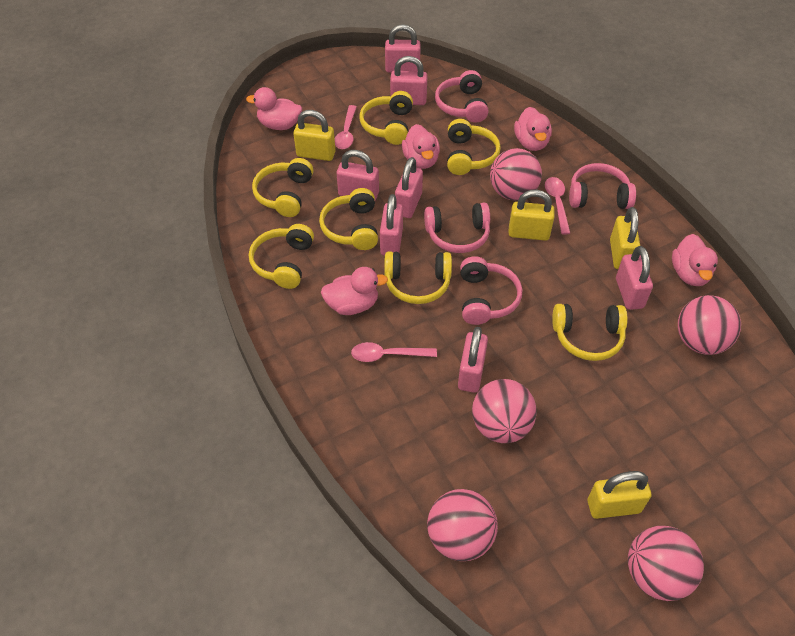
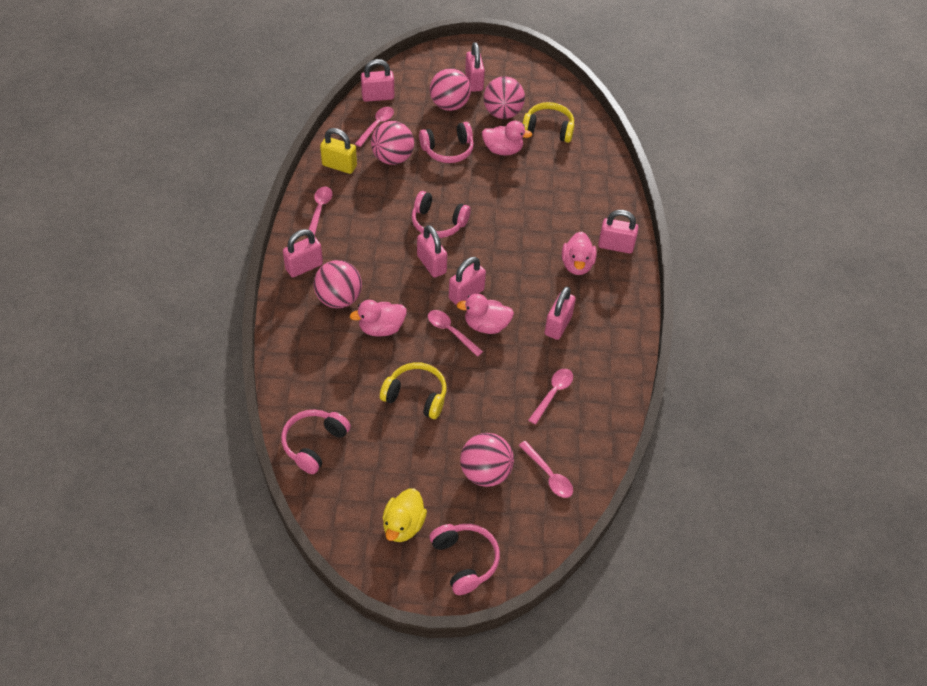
pink duck: 5 -> 4
pink spoon: 3 -> 5
yellow duck: 0 -> 1
yellow headphones: 7 -> 2
yellow padlock: 4 -> 1

